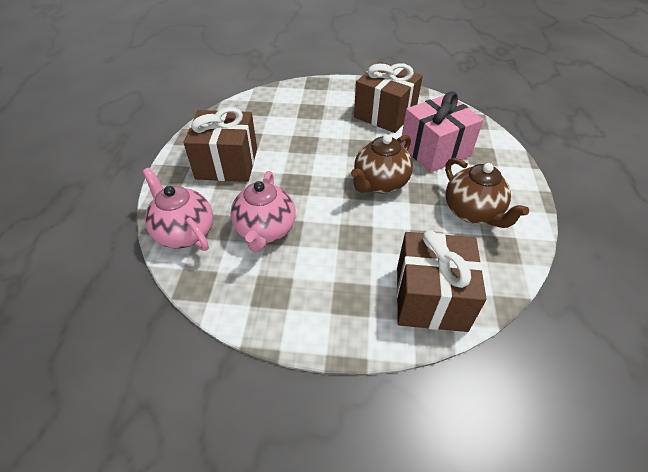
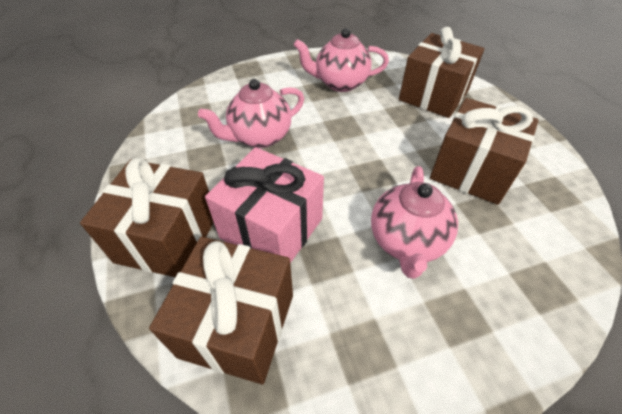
brown gift: 3 -> 4
brown teapot: 2 -> 0
pink teapot: 2 -> 3

